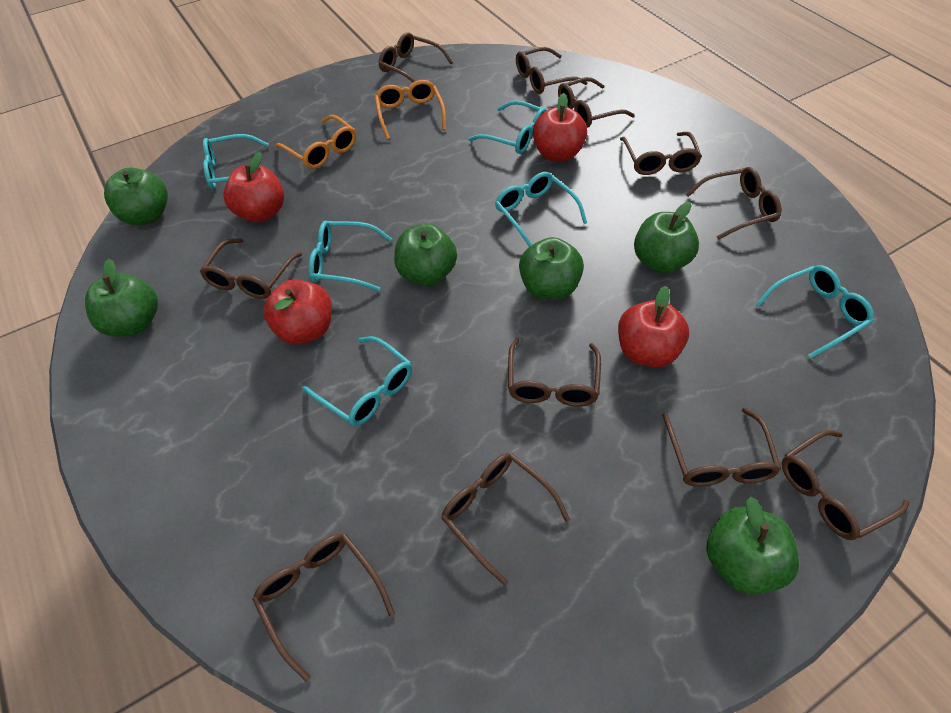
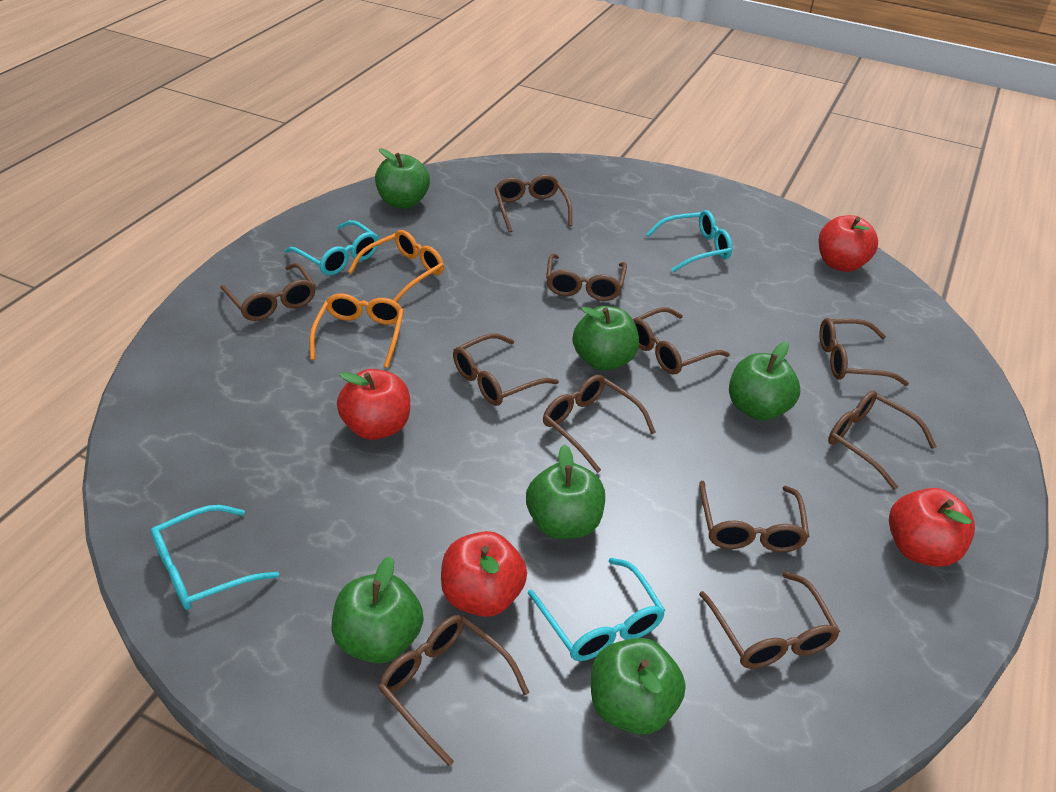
turquoise glasses: 6 -> 4

